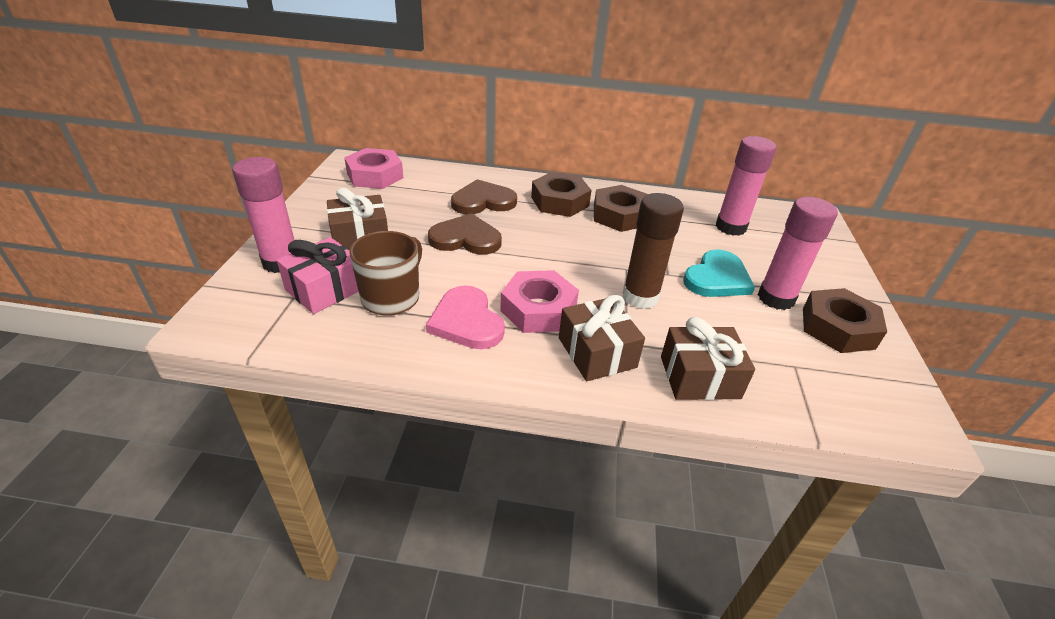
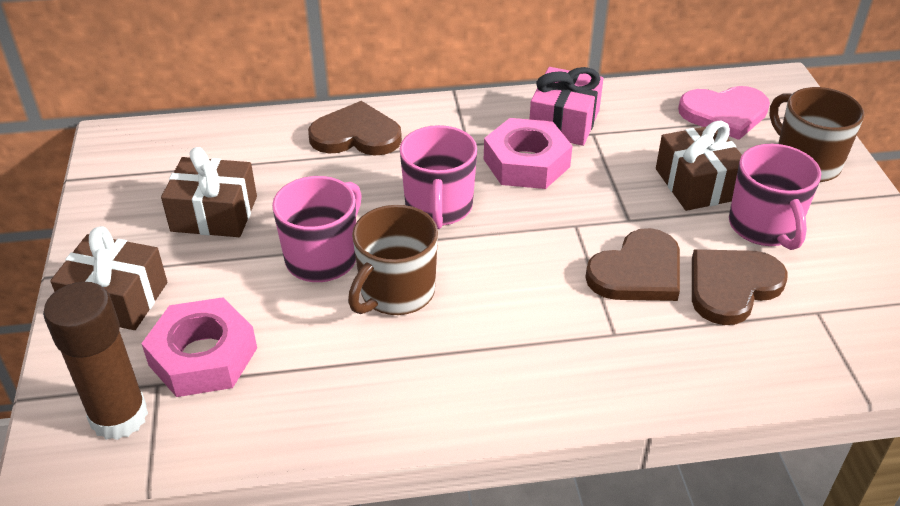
brown heart: 2 -> 3
brown mug: 1 -> 2
brown nut: 3 -> 0
pink glue stick: 3 -> 0
pink mug: 0 -> 3
turquoise heart: 1 -> 0

